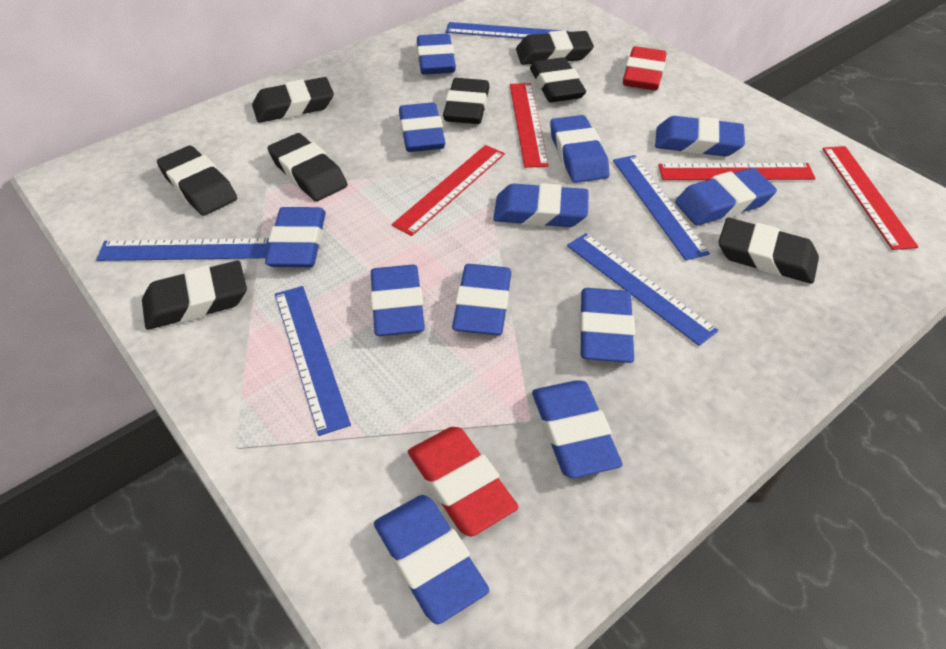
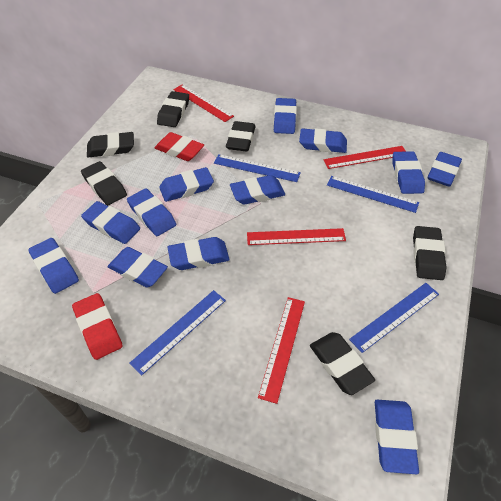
black eraser: 8 -> 6
blue ruler: 5 -> 4

